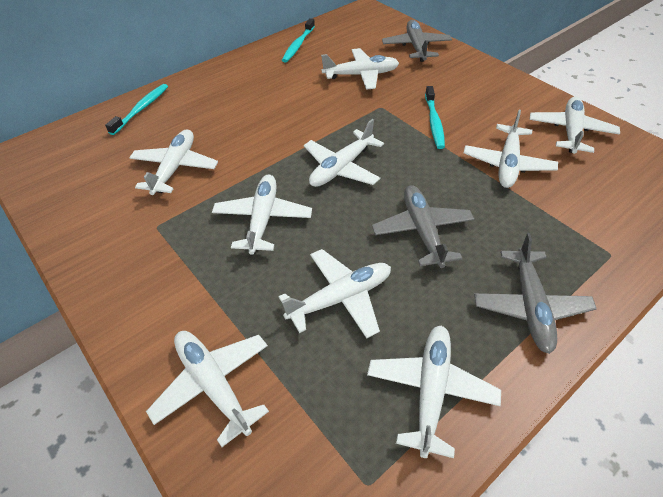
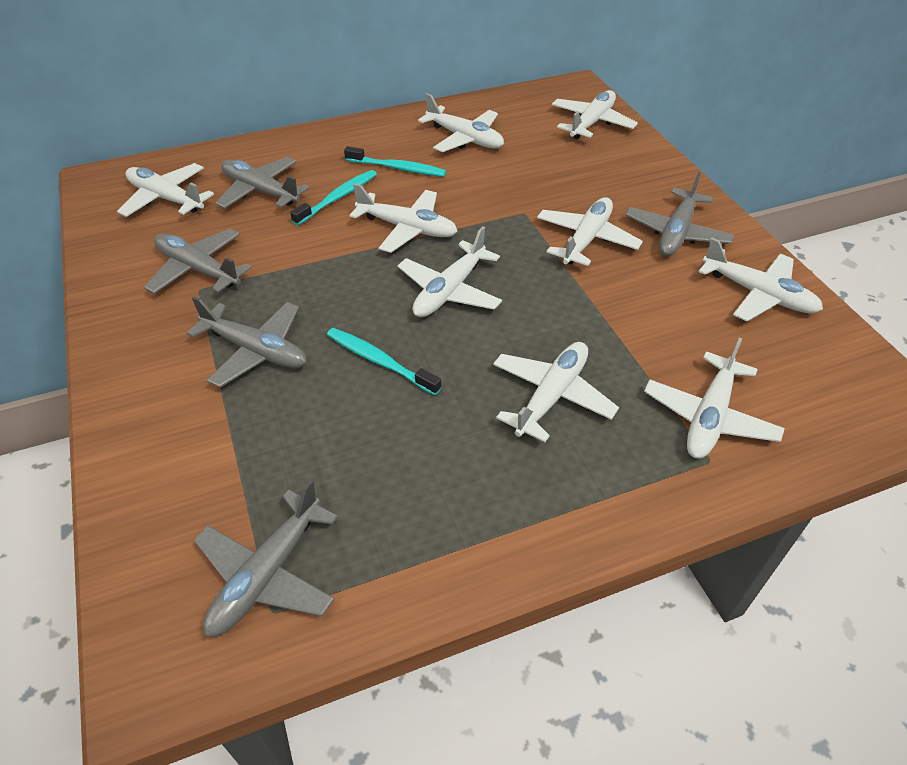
grey plane: 3 -> 5

